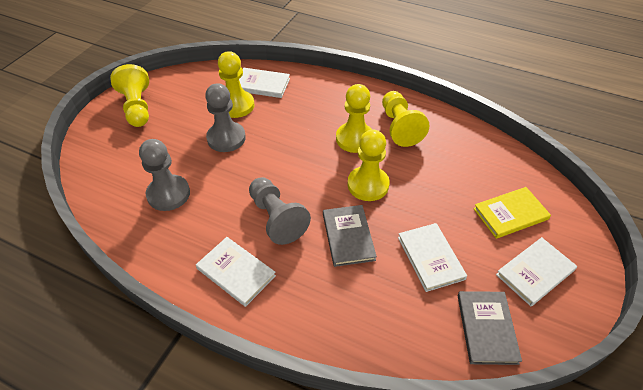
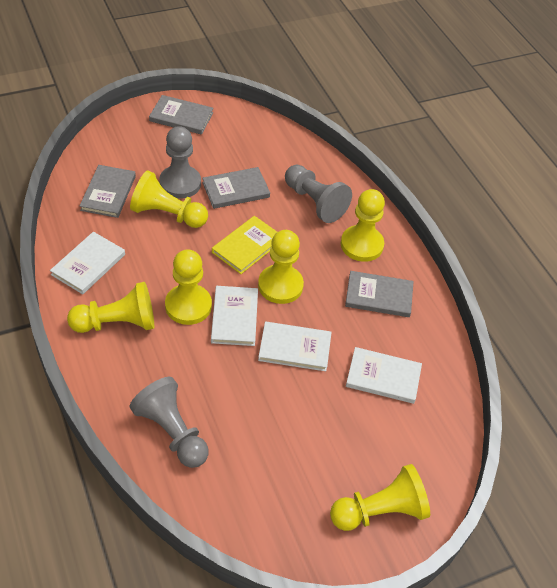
grey book: 2 -> 4
yellow pawn: 5 -> 6

